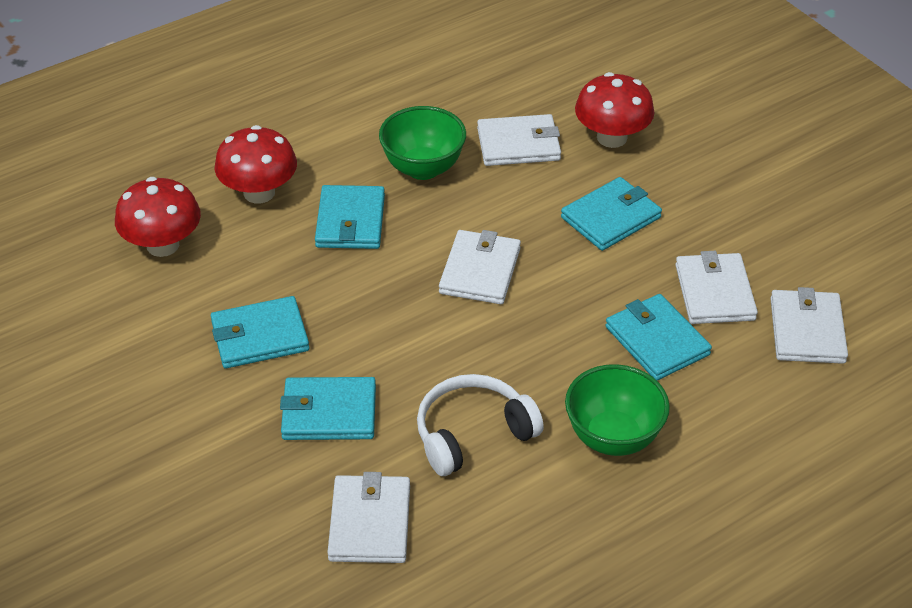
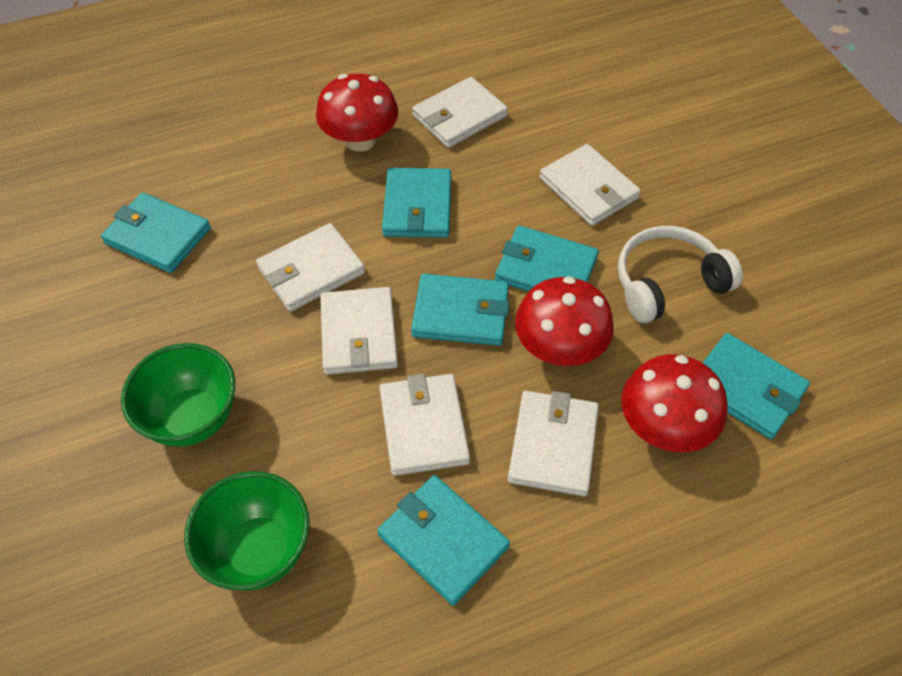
turquoise wallet: 5 -> 6
white wallet: 5 -> 6

